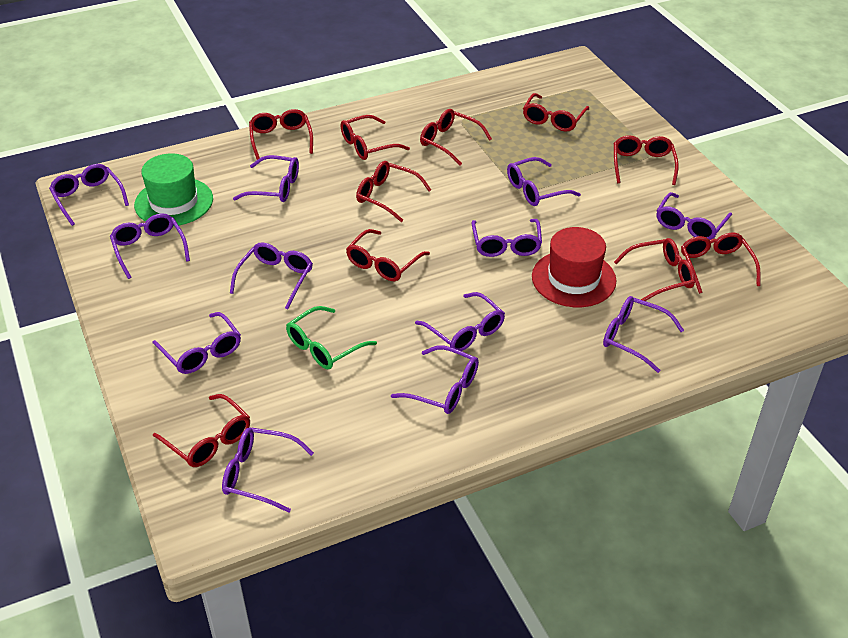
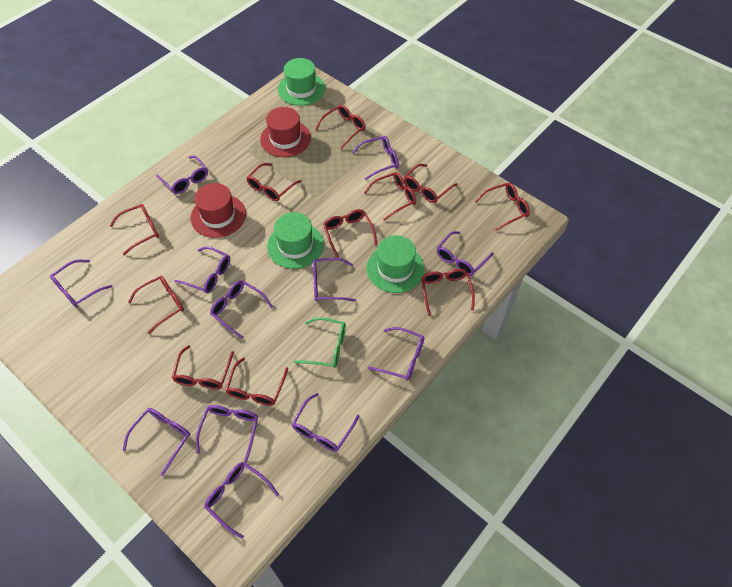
green hat: 1 -> 3
red glasses: 10 -> 11
red hat: 1 -> 2

